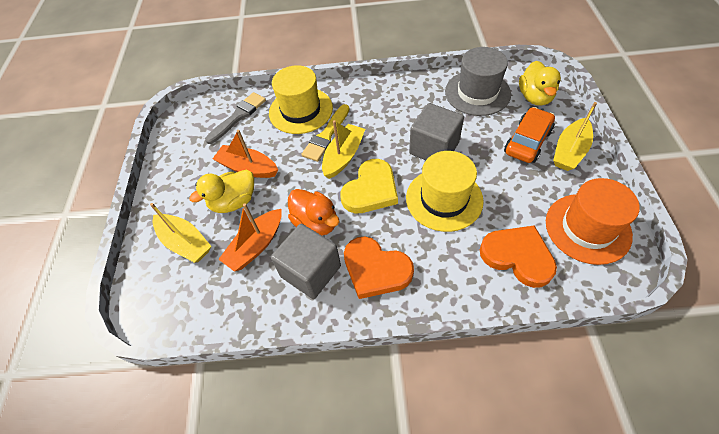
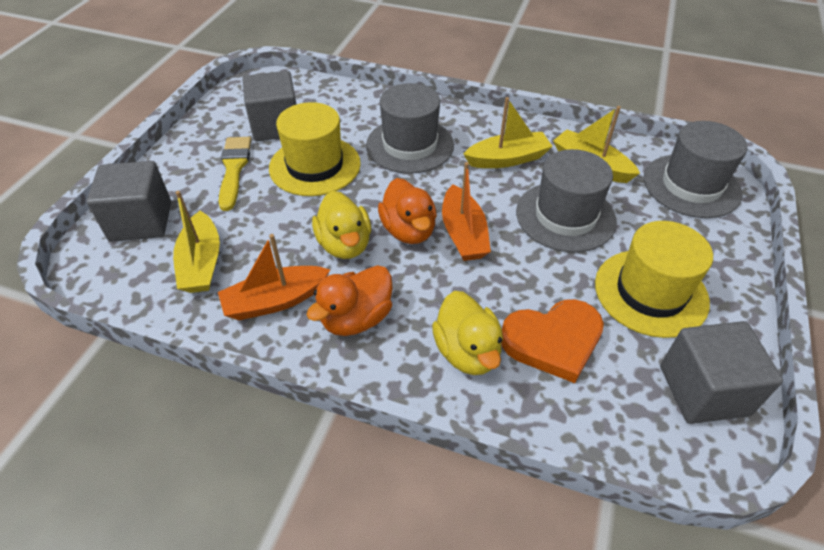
grey brush: 1 -> 0
grey cube: 2 -> 3
grey hat: 1 -> 3
orange car: 1 -> 0
orange duck: 1 -> 2
orange hat: 1 -> 0
orange heart: 2 -> 1
yellow heart: 1 -> 0

